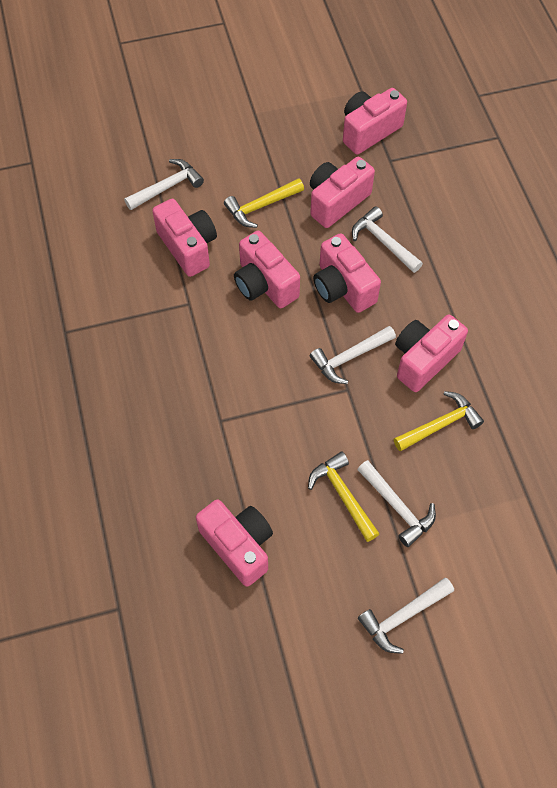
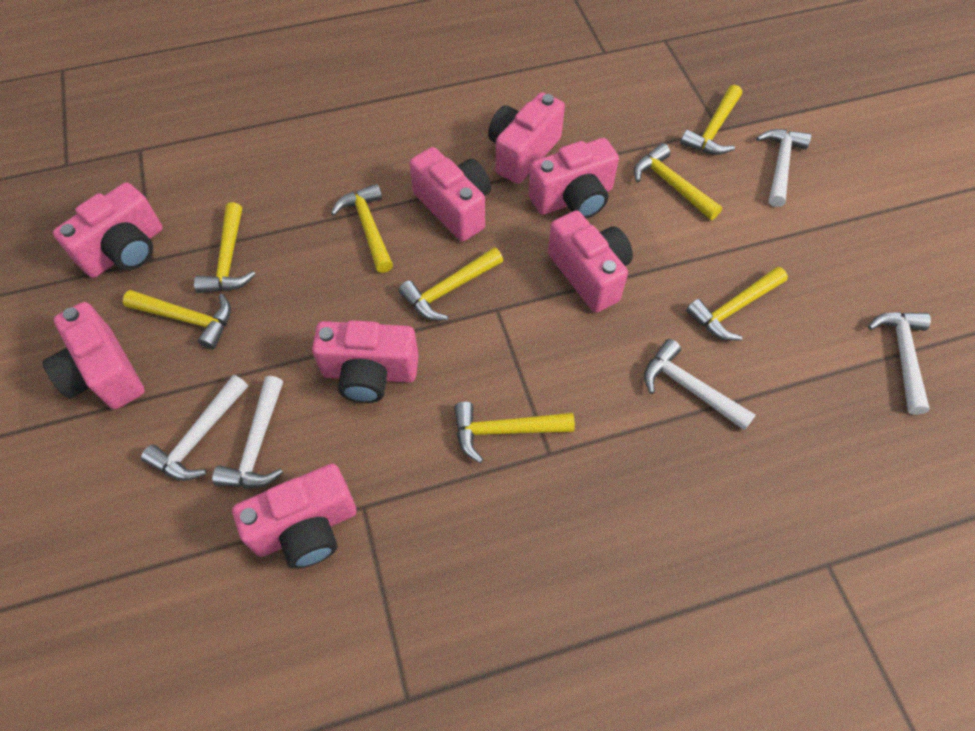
pink camera: 7 -> 8
yellow hammer: 3 -> 8

